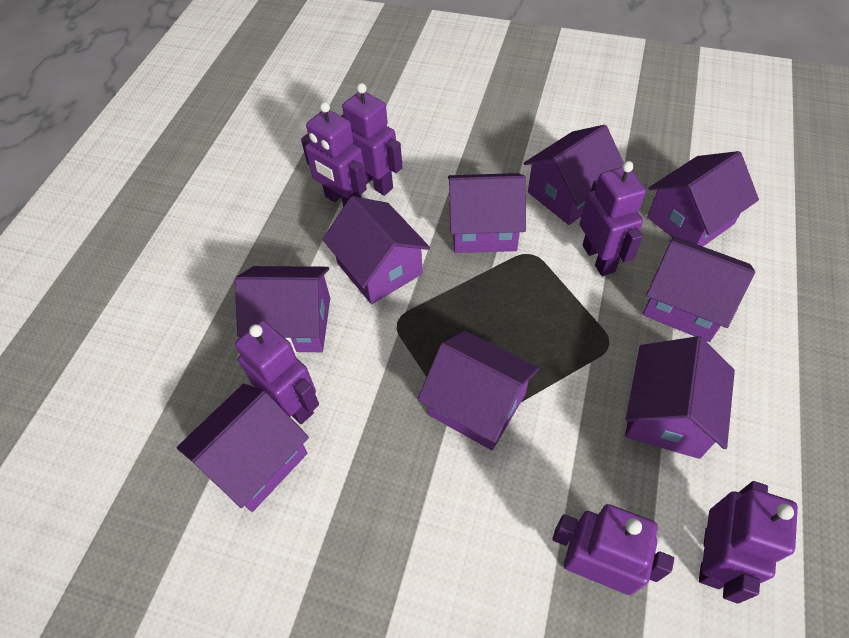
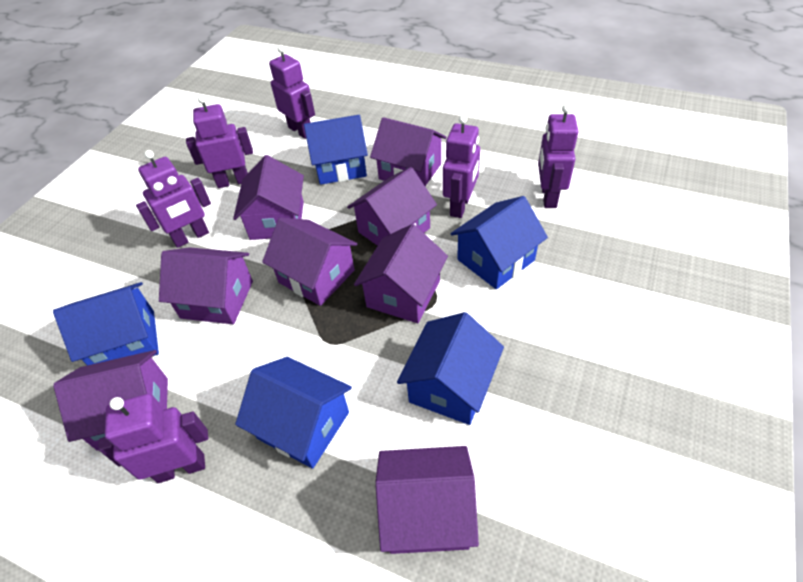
blue house: 0 -> 5
purple house: 9 -> 8

